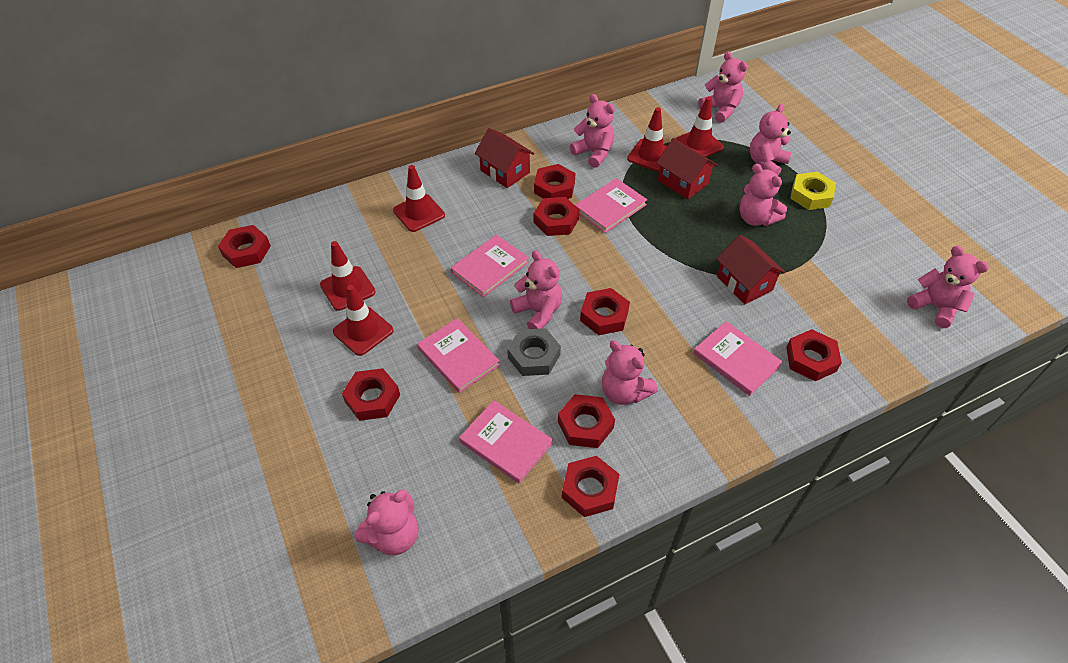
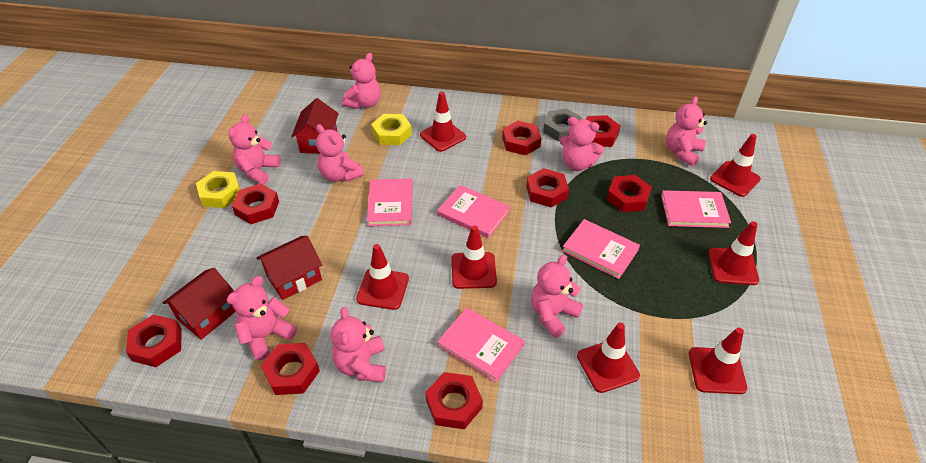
red traffic cone: 5 -> 7
yellow nut: 1 -> 2

